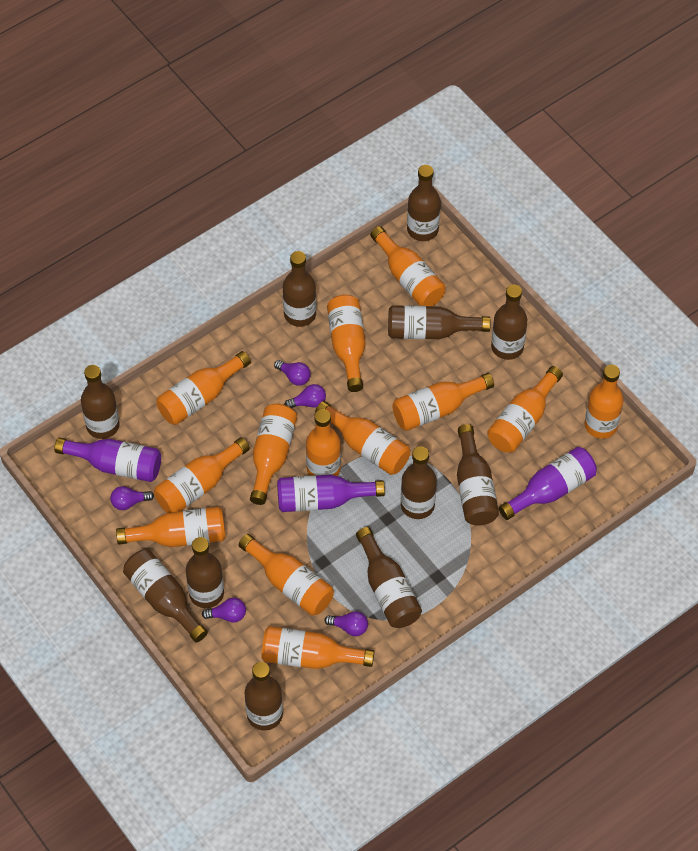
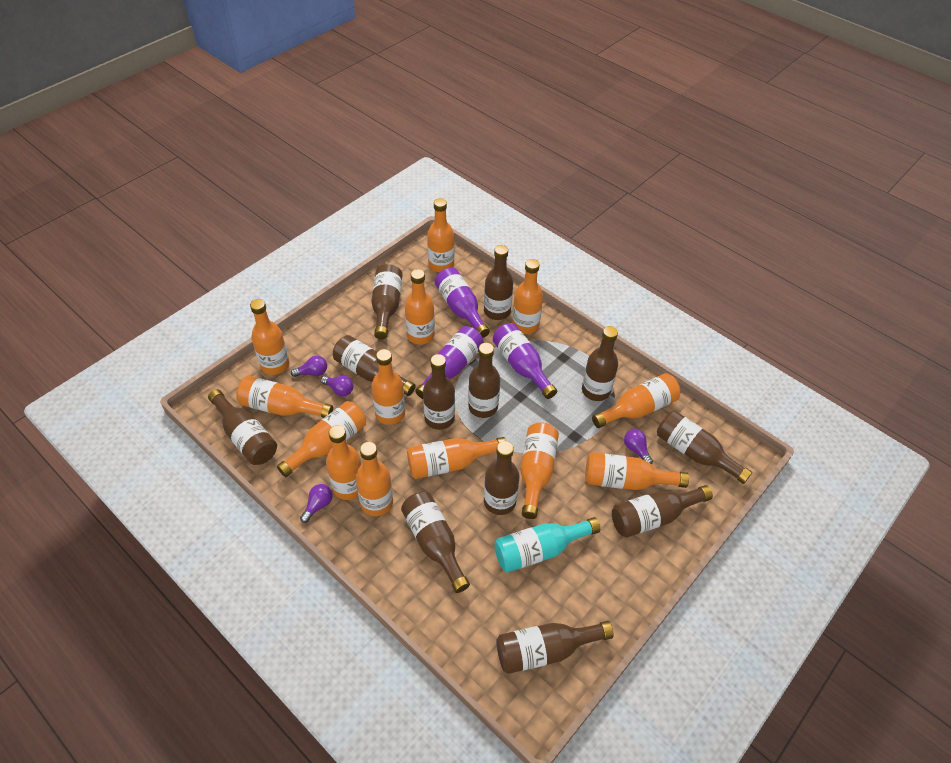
brown bottle: 11 -> 12
purple light bulb: 5 -> 4
turquoise bottle: 0 -> 1

